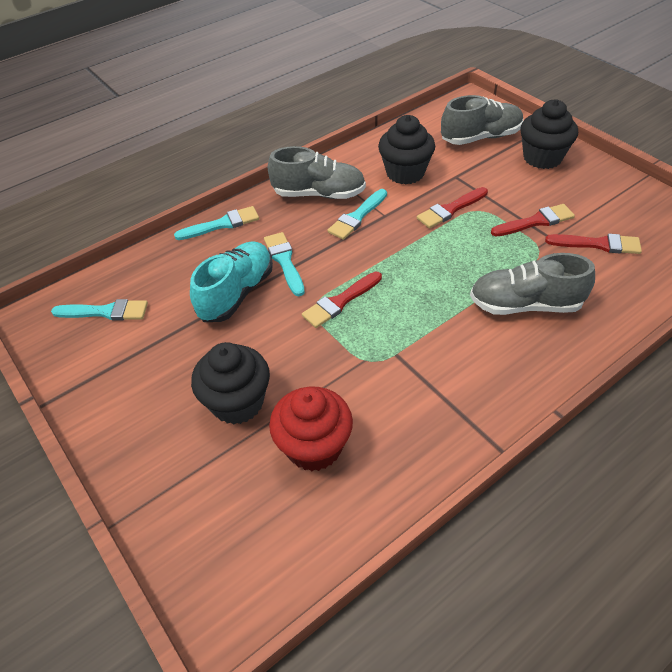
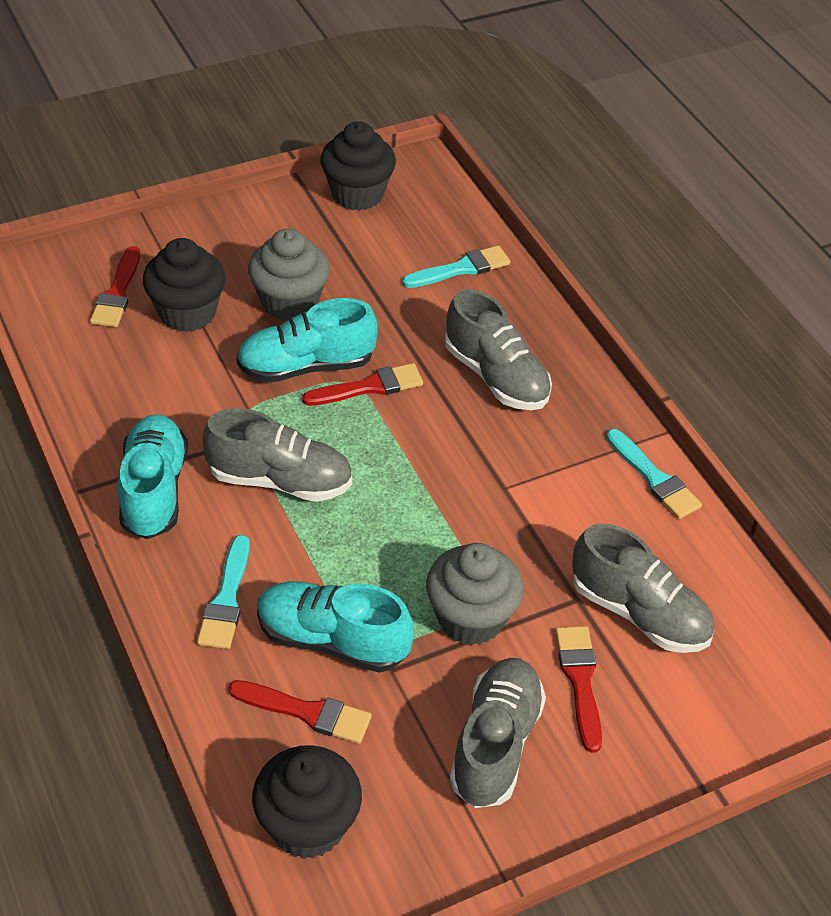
grey cupcake: 0 -> 2
grey shoe: 3 -> 4
red cupcake: 1 -> 0
turquoise brush: 4 -> 3
turquoise shoe: 1 -> 3

